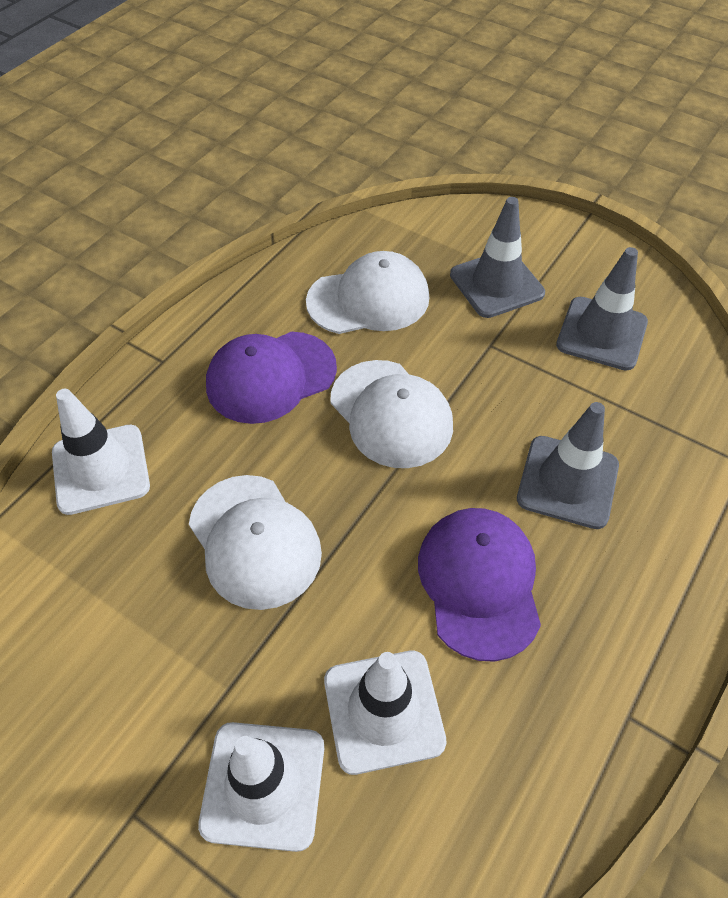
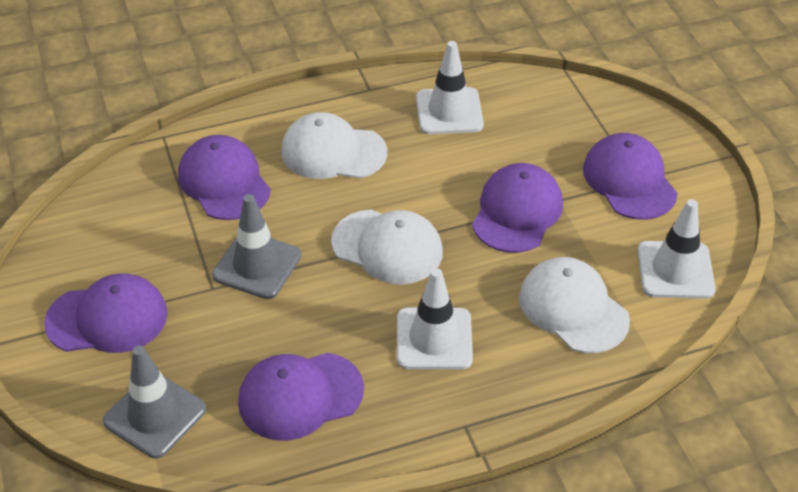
grey traffic cone: 3 -> 2
purple cap: 2 -> 5

